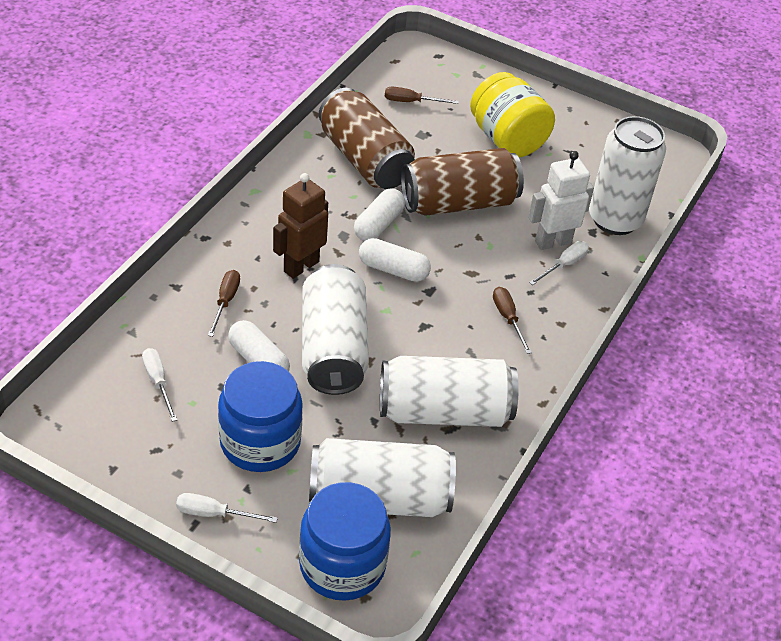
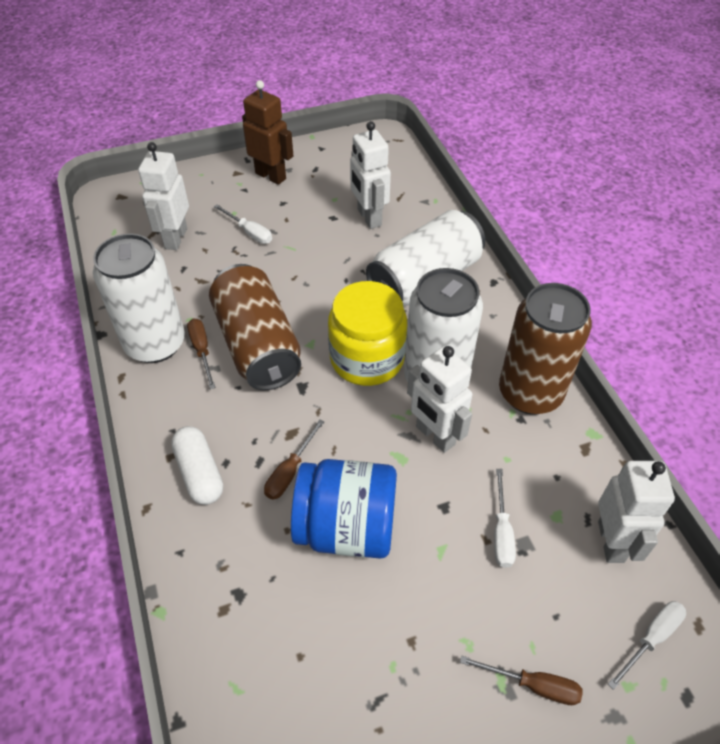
blue jar: 2 -> 1
white can: 4 -> 3
white capsule: 3 -> 1
white robot: 1 -> 4

